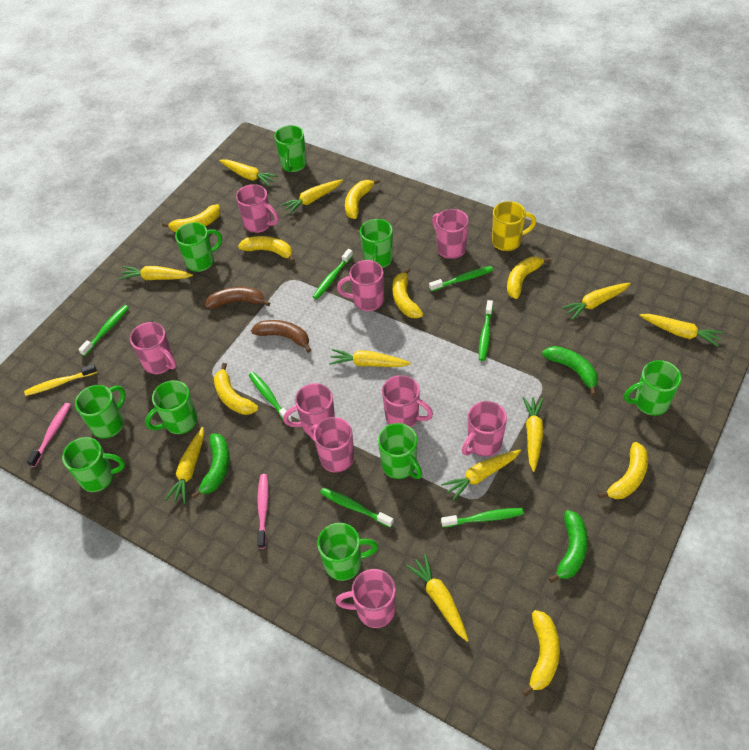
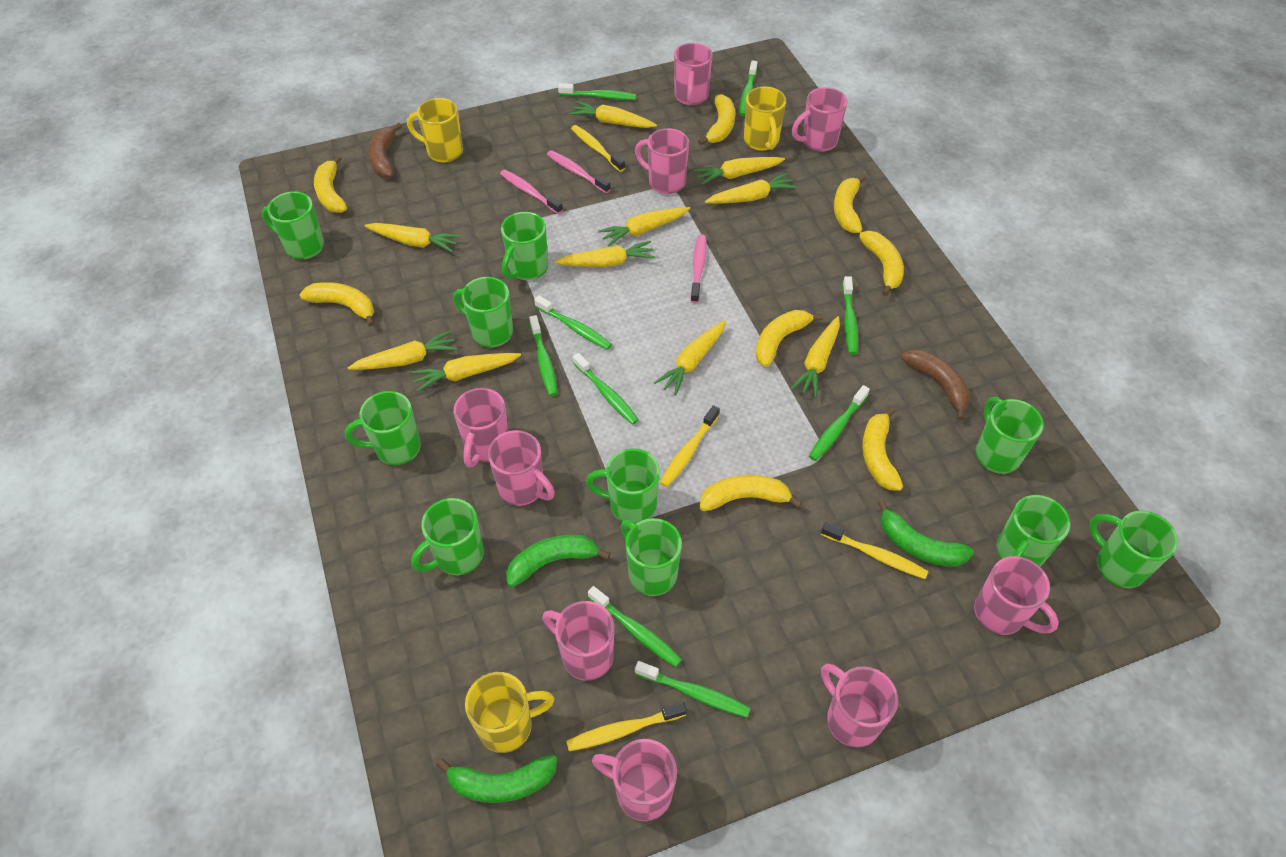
green mug: 9 -> 10
green toothbrush: 7 -> 9
pink toothbrush: 2 -> 3
yellow mug: 1 -> 3
yellow toothbrush: 1 -> 4

